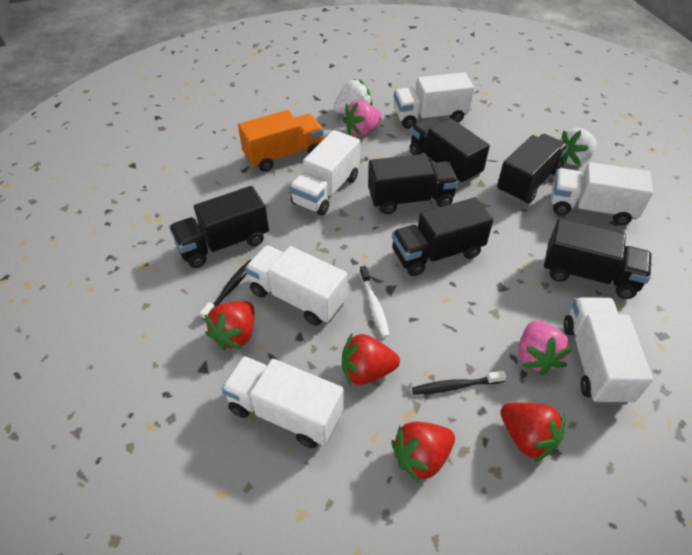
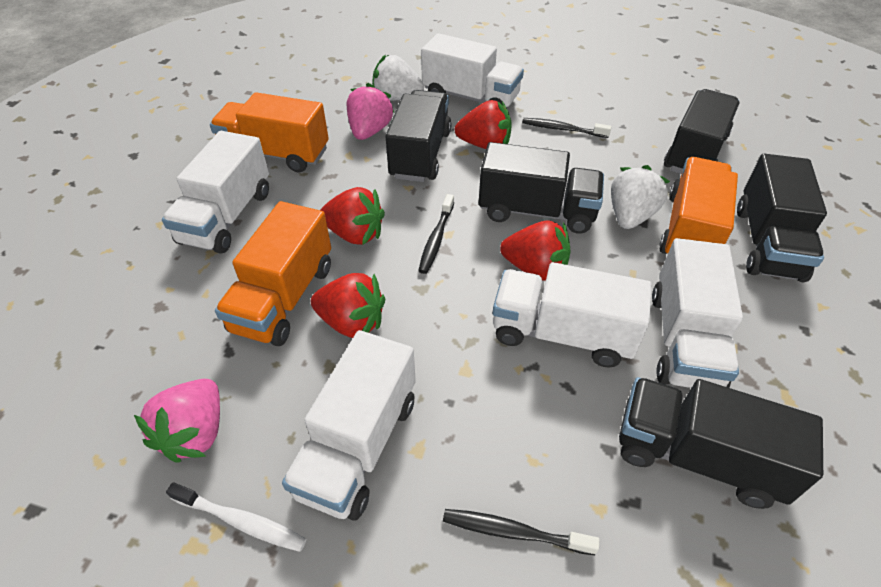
black toothbrush: 2 -> 3
black truck: 6 -> 5
orange truck: 1 -> 3
white truck: 6 -> 5

